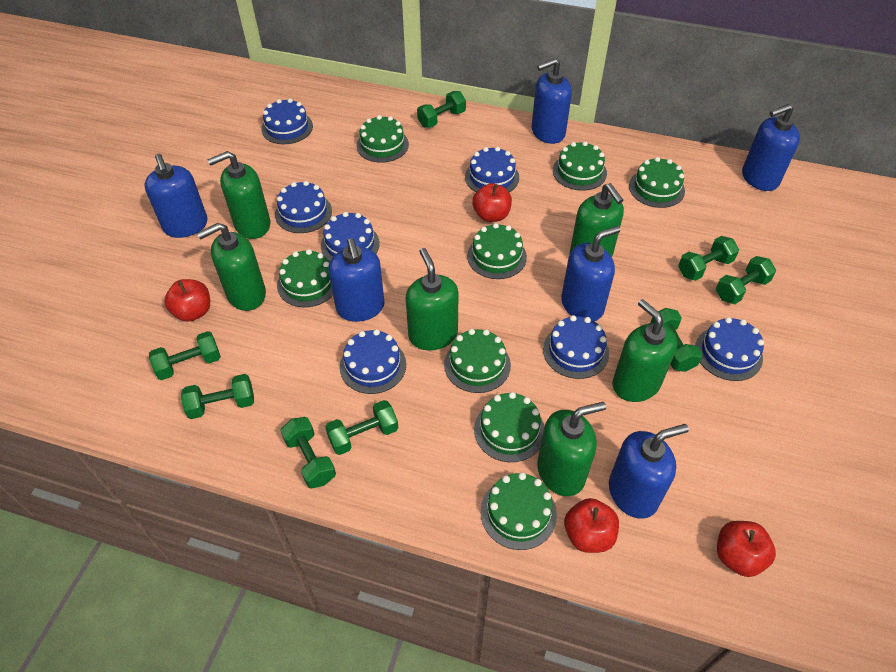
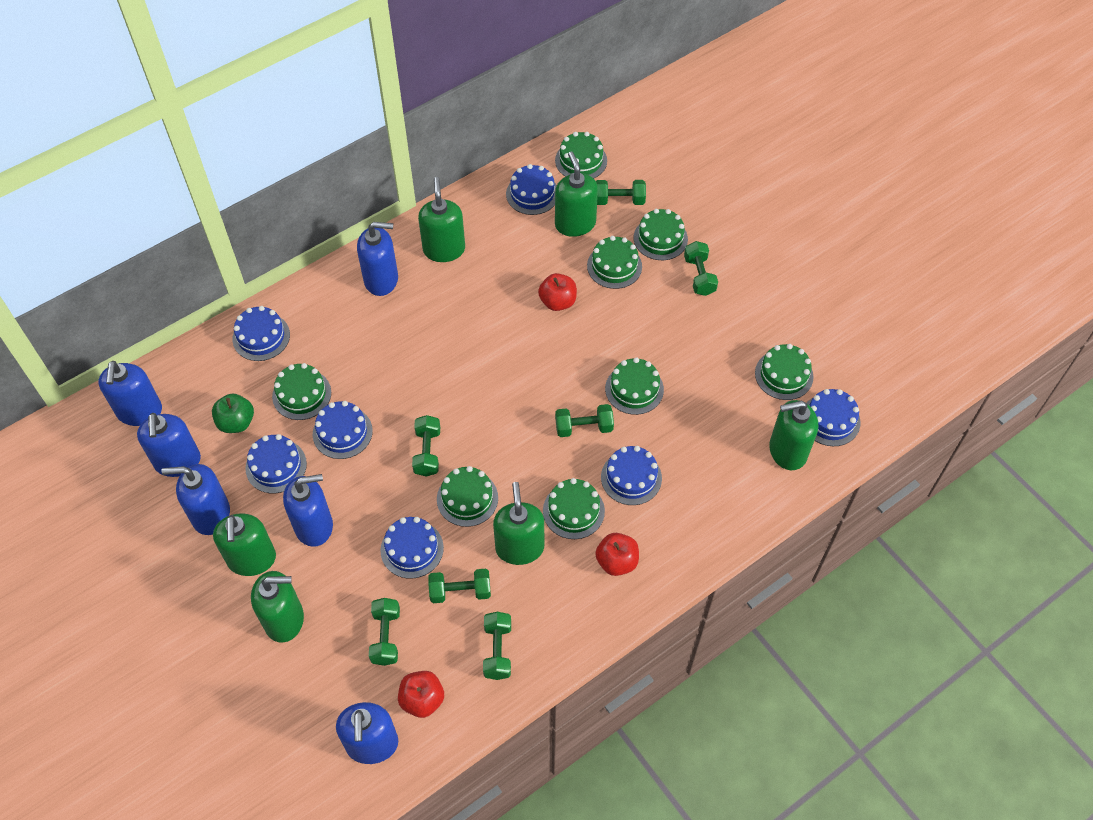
green apple: 0 -> 1
green dumbbell: 8 -> 7
red apple: 4 -> 3

